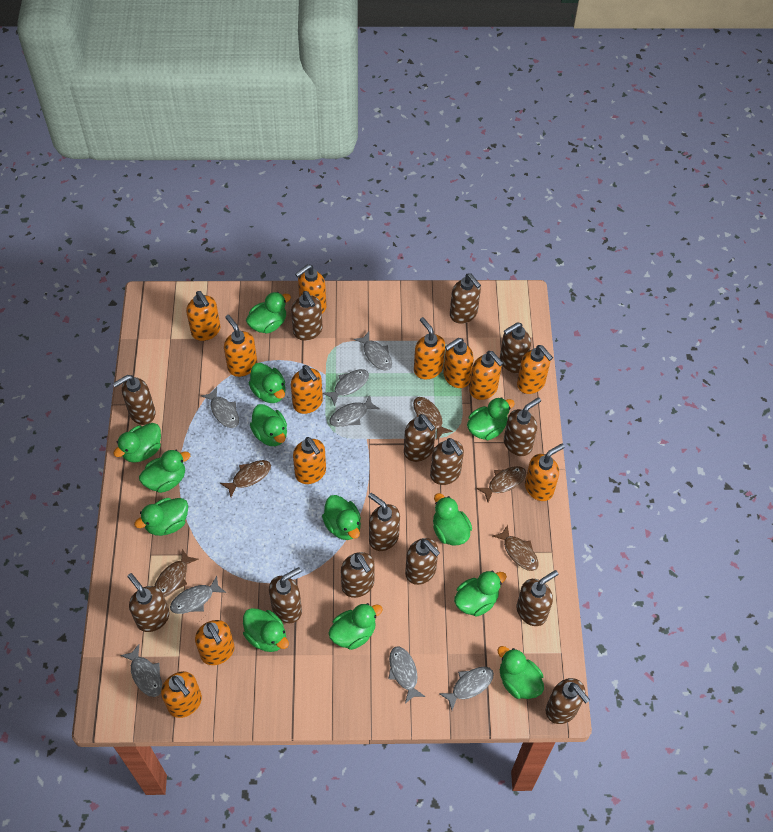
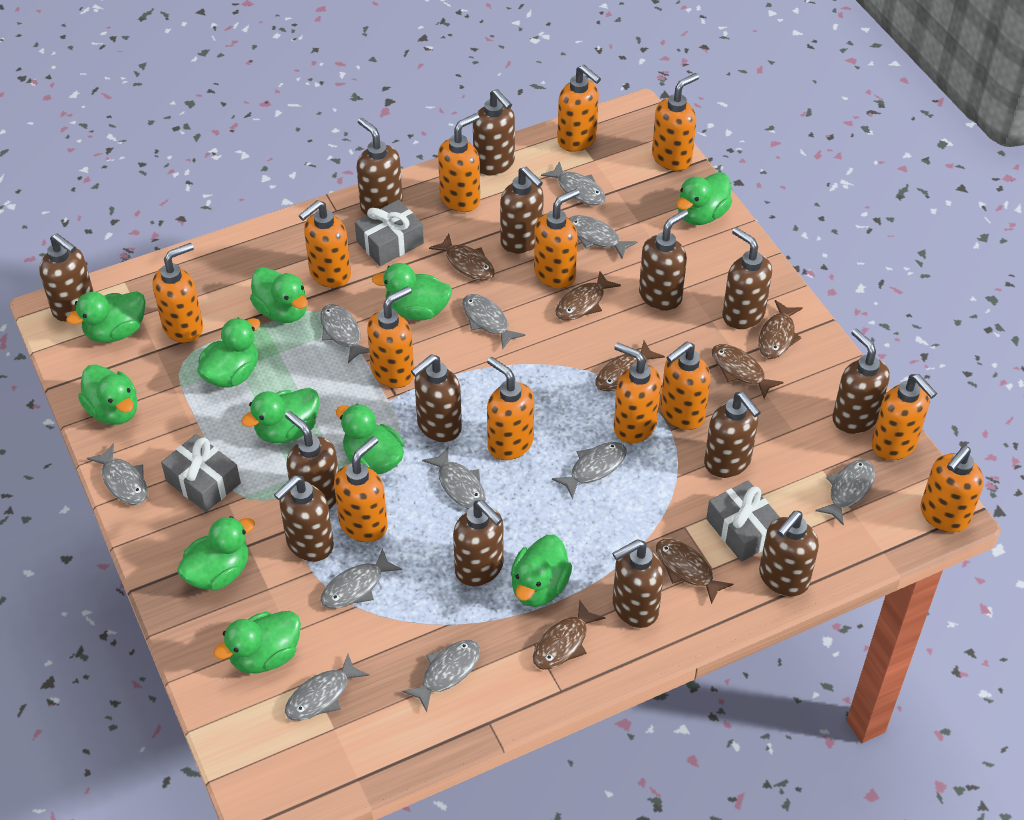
brown fish: 5 -> 7
green duck: 13 -> 11
grey fish: 8 -> 11
grey gift: 0 -> 3
orange soap dispenser: 12 -> 13

